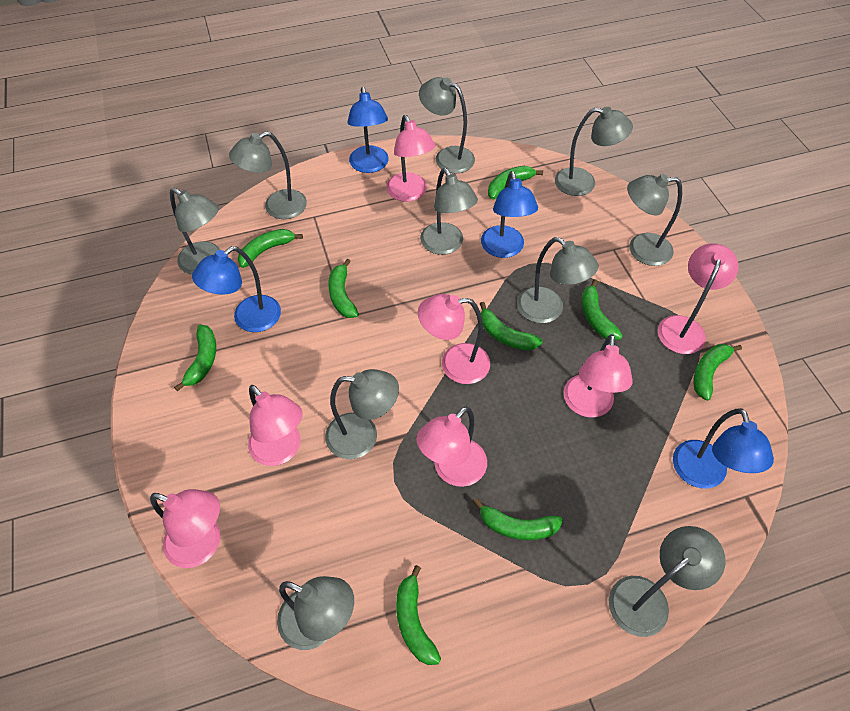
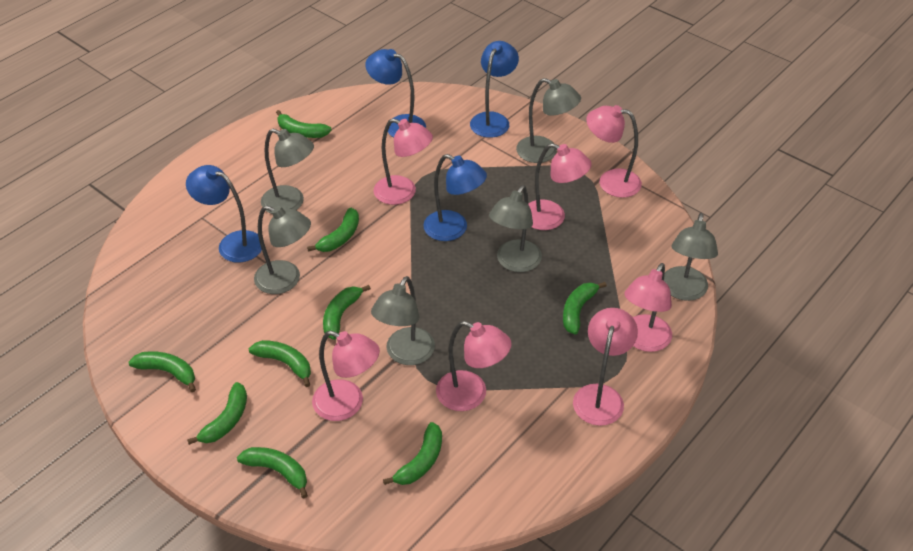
grey lamp: 10 -> 6

